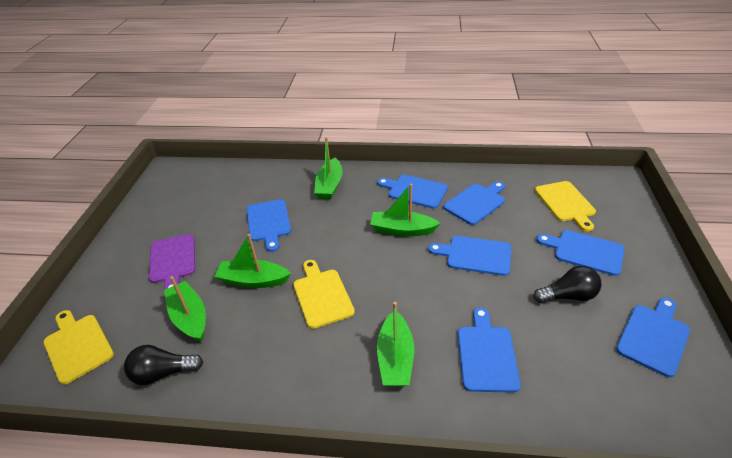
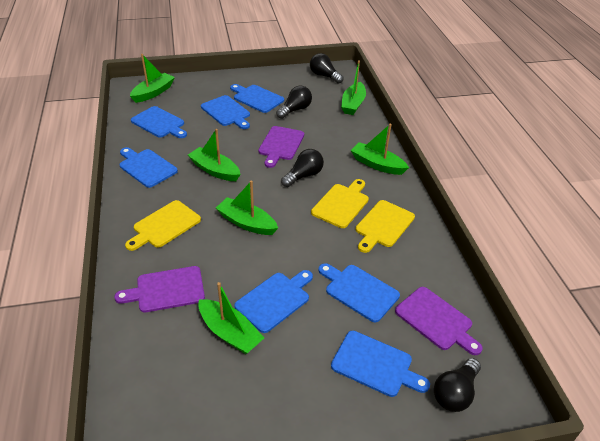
black light bulb: 2 -> 4
green boat: 5 -> 6
purple cutting board: 1 -> 3

